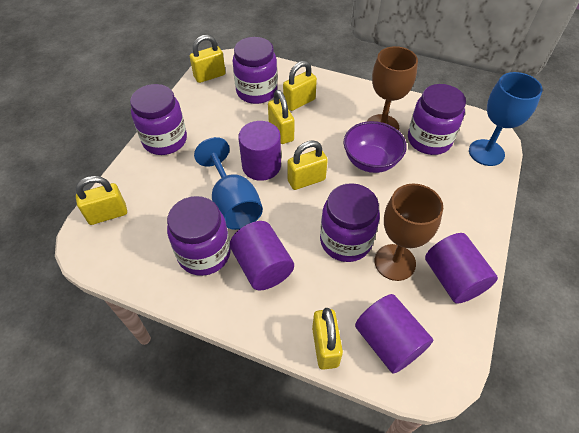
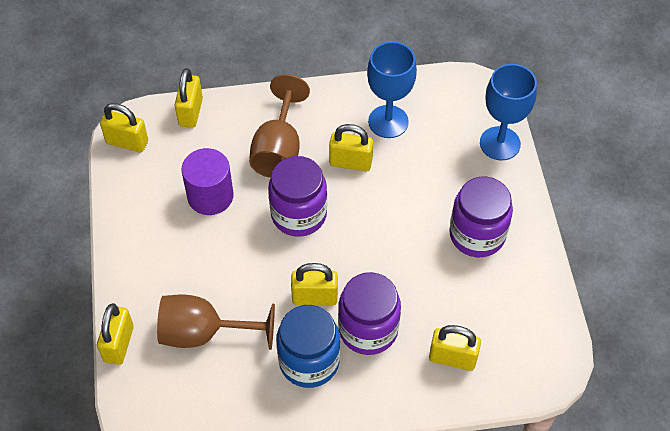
blue jar: 0 -> 1
purple bowl: 1 -> 0
purple cylinder: 4 -> 1
purple jar: 5 -> 3

